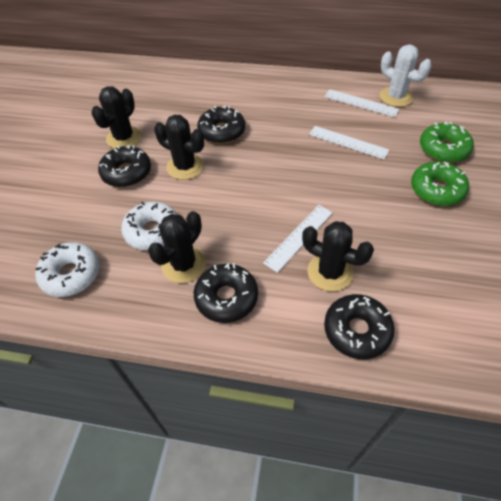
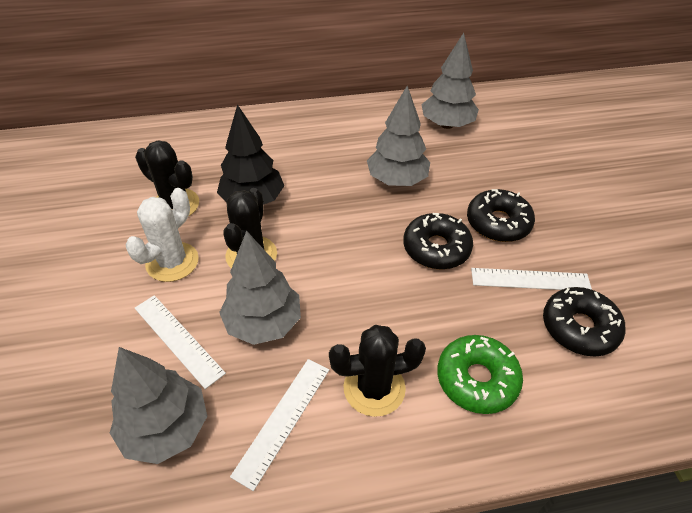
black cactus: 4 -> 3
black donut: 4 -> 3
black tree: 0 -> 1
green donut: 2 -> 1
grey tree: 0 -> 4
white donut: 2 -> 0

